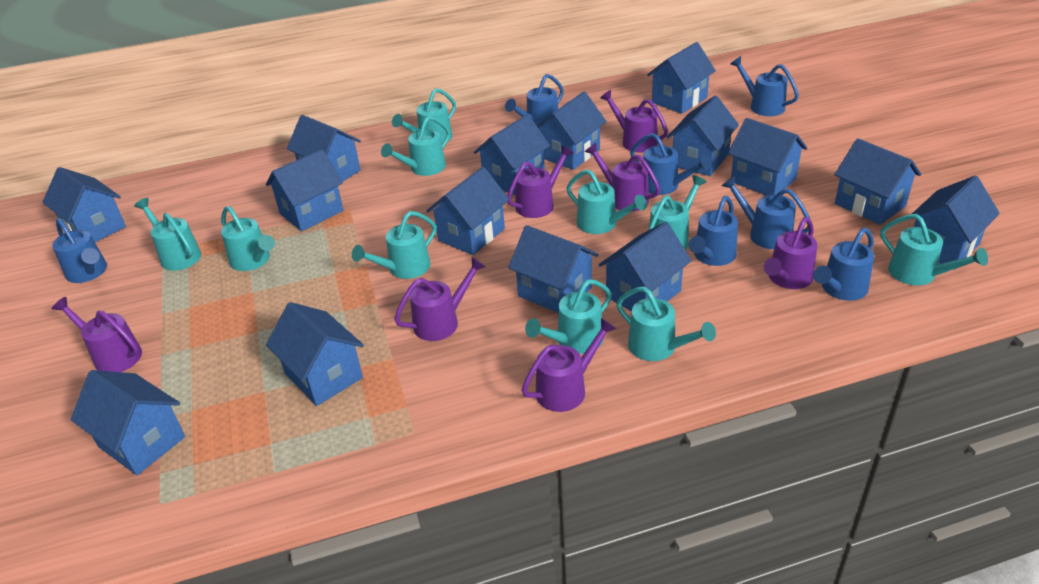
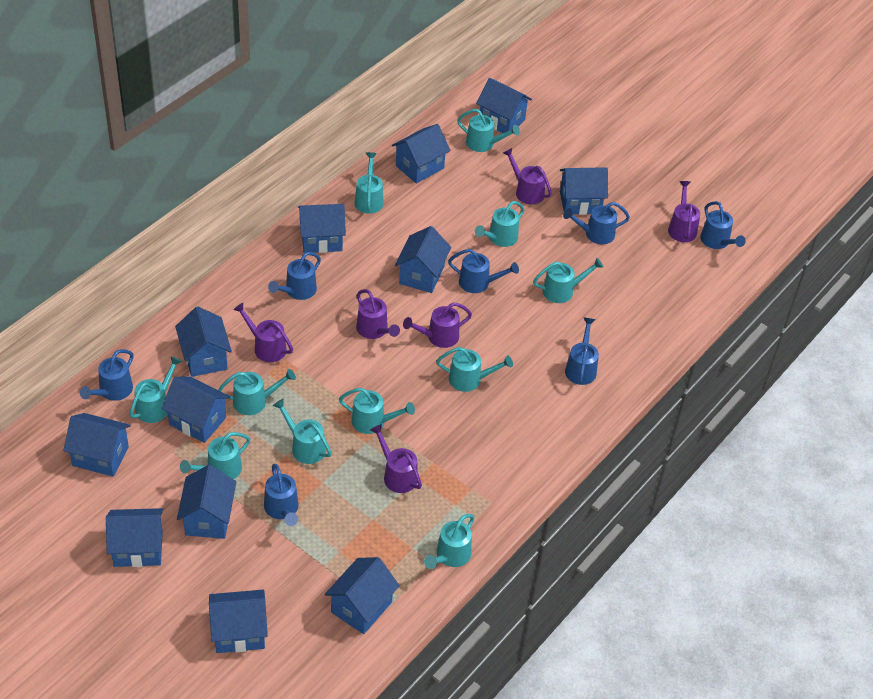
blue house: 15 -> 12
purple watering can: 7 -> 6
turquoise watering can: 10 -> 11

